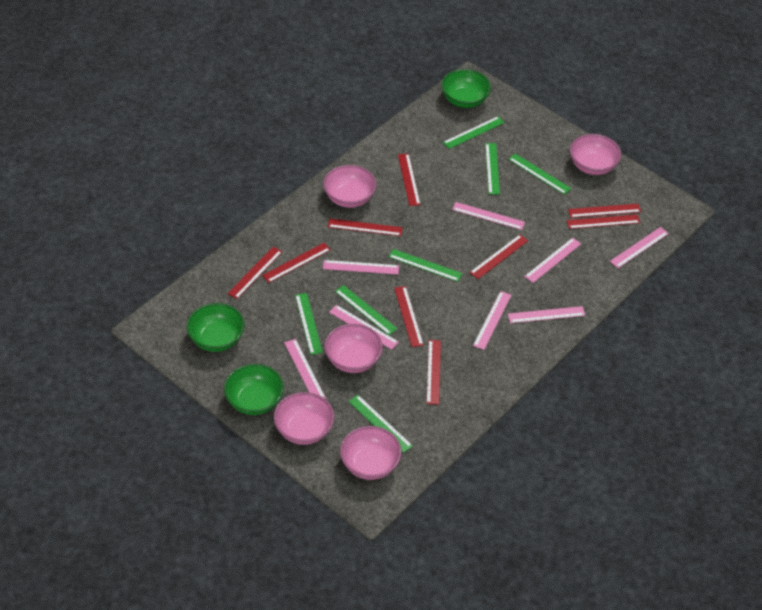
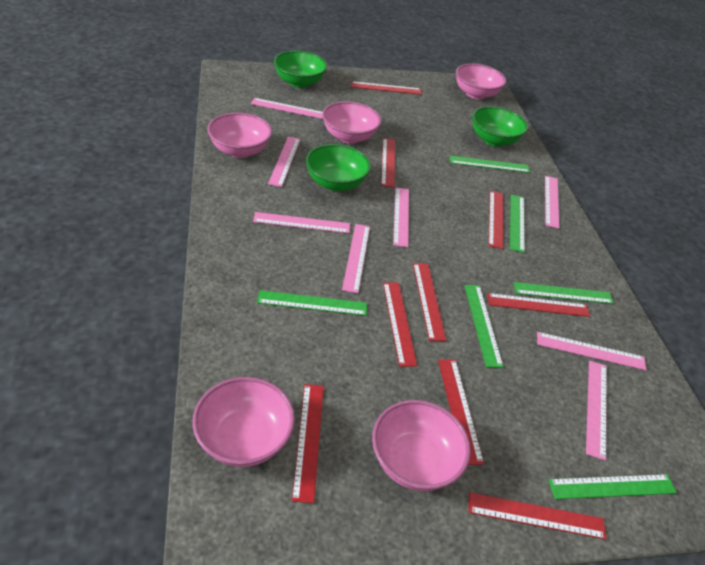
green ruler: 7 -> 6

